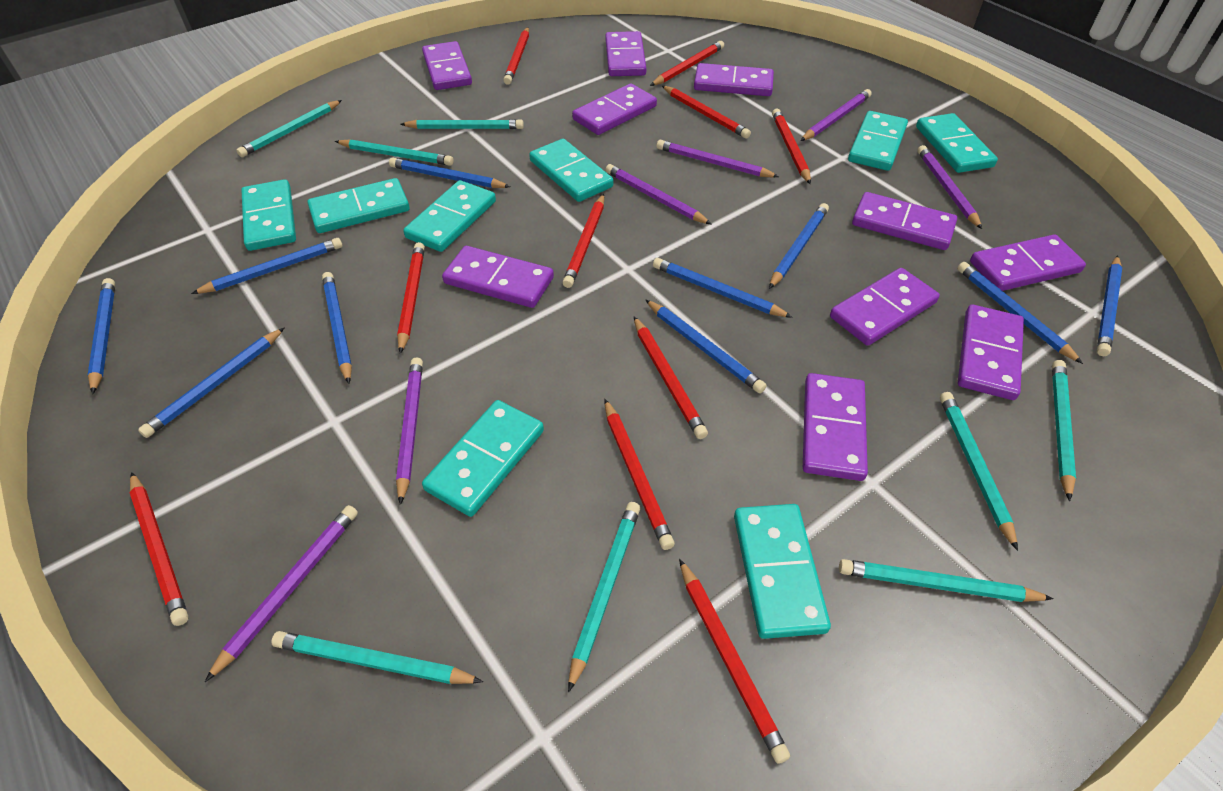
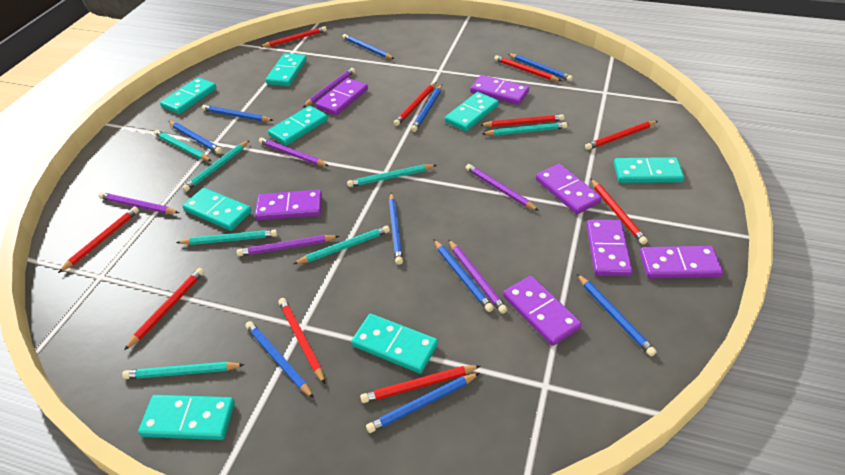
purple domino: 10 -> 7
turquoise pencil: 8 -> 7

